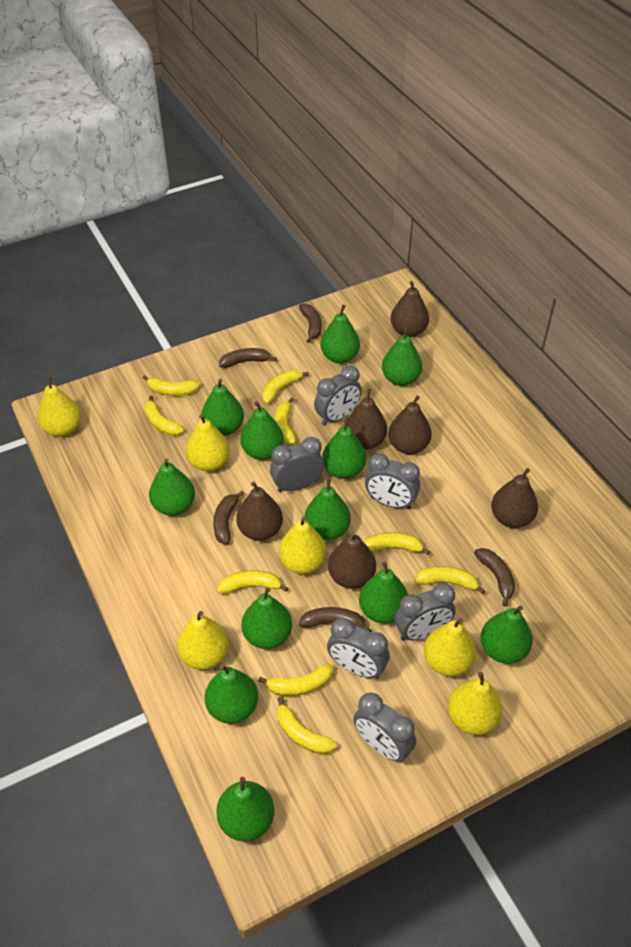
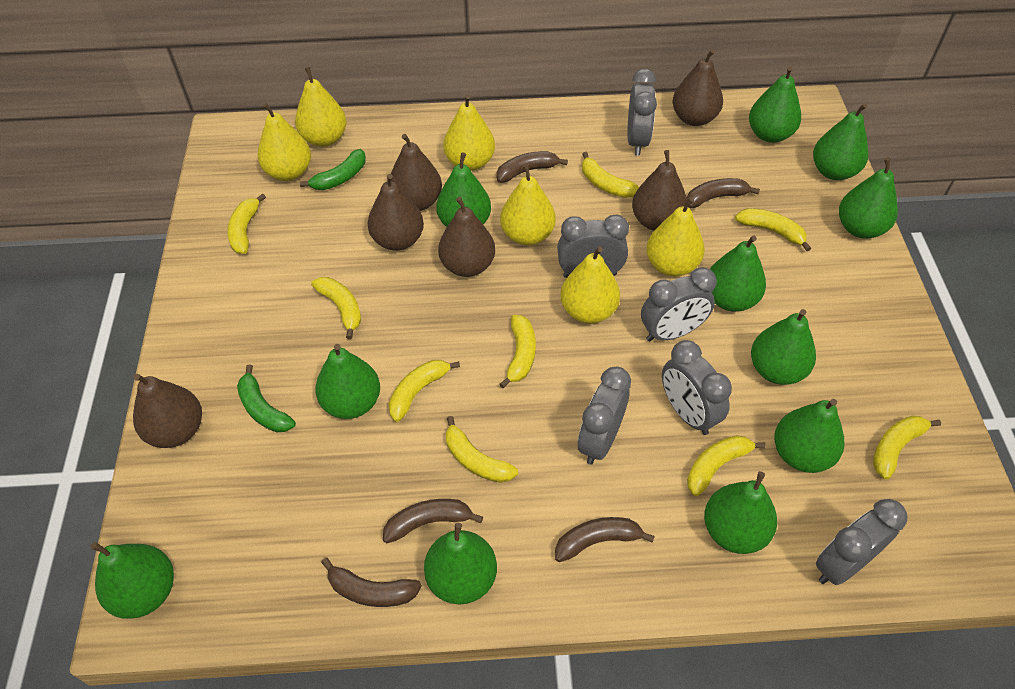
green banana: 0 -> 2
green pear: 12 -> 11

